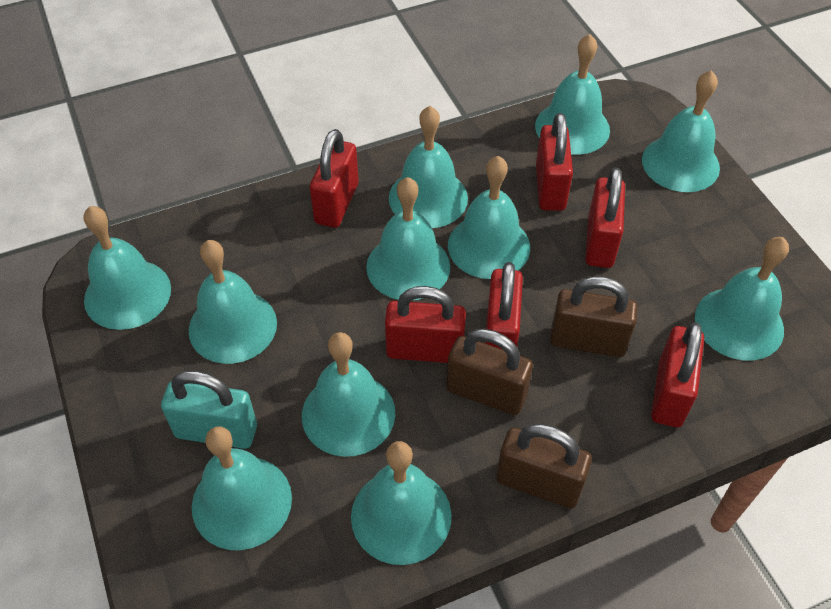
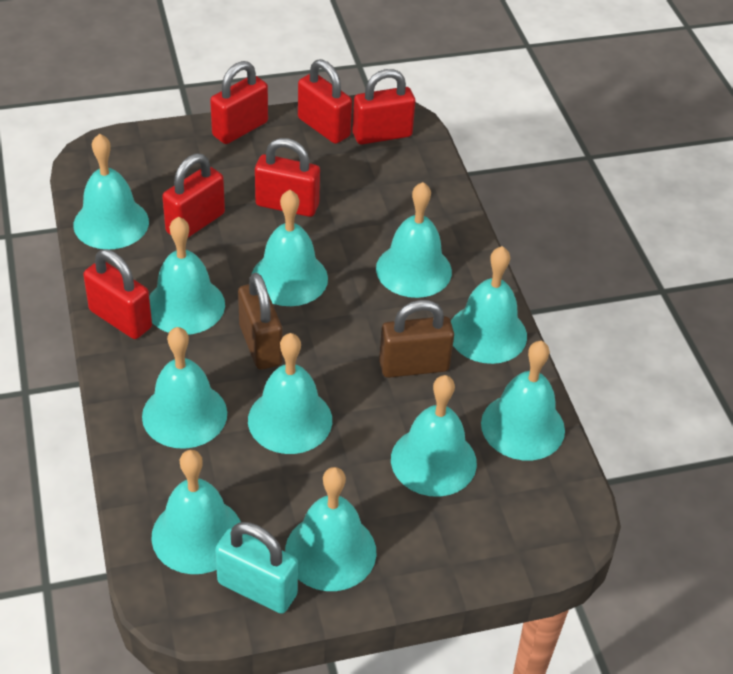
brown padlock: 3 -> 2

